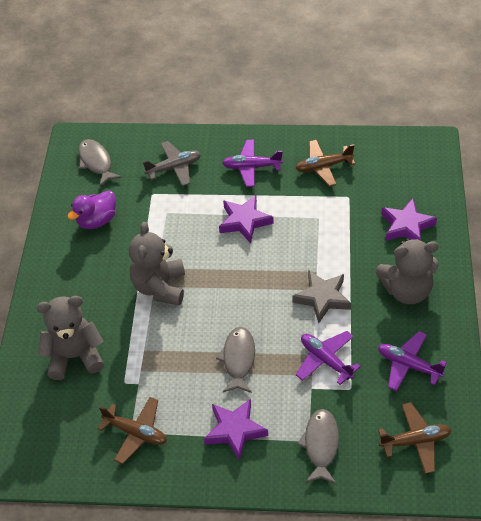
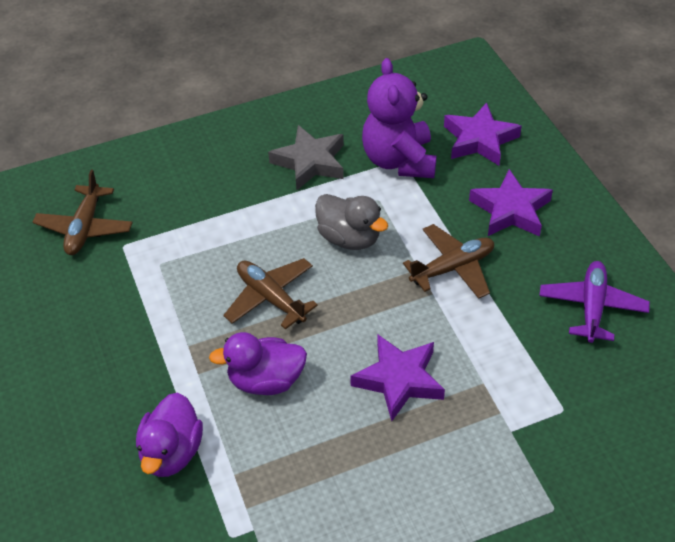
grey duck: 0 -> 1
grey fish: 3 -> 0
grey plane: 1 -> 0
grey teddy bear: 3 -> 0
purple duck: 1 -> 2
purple plane: 3 -> 1
purple teddy bear: 0 -> 1

